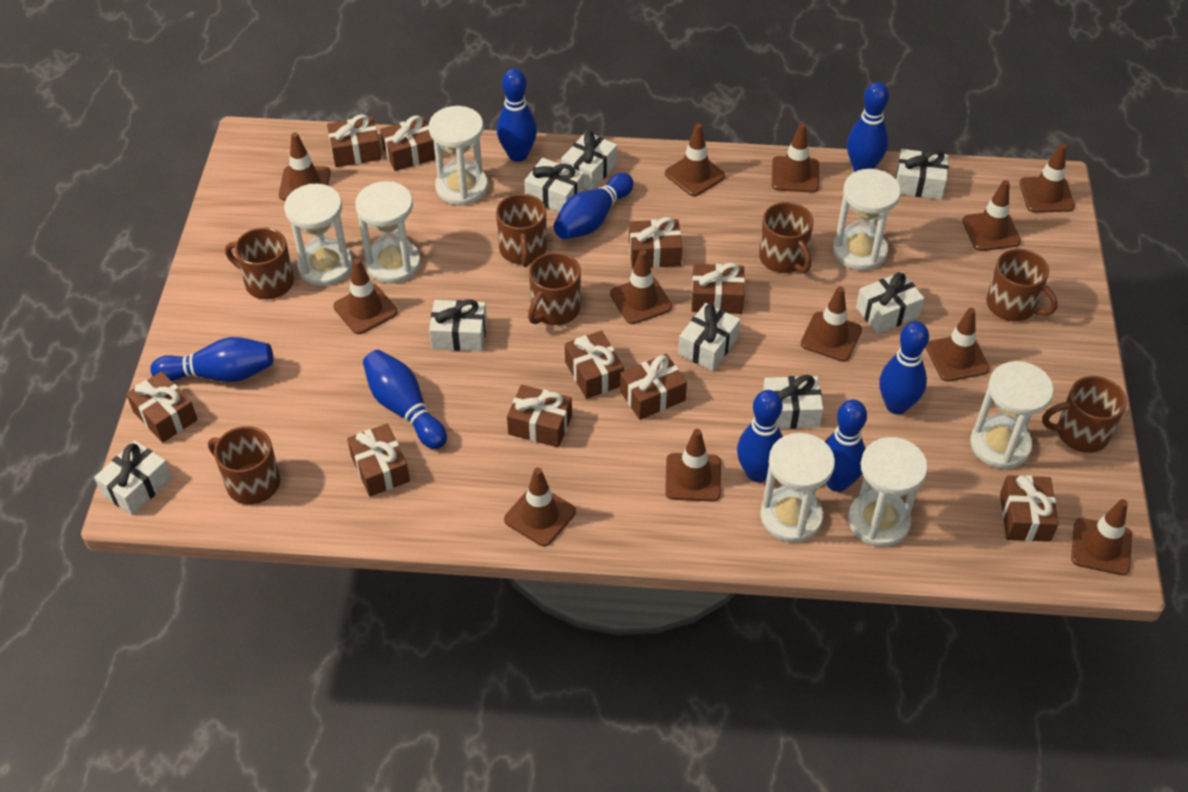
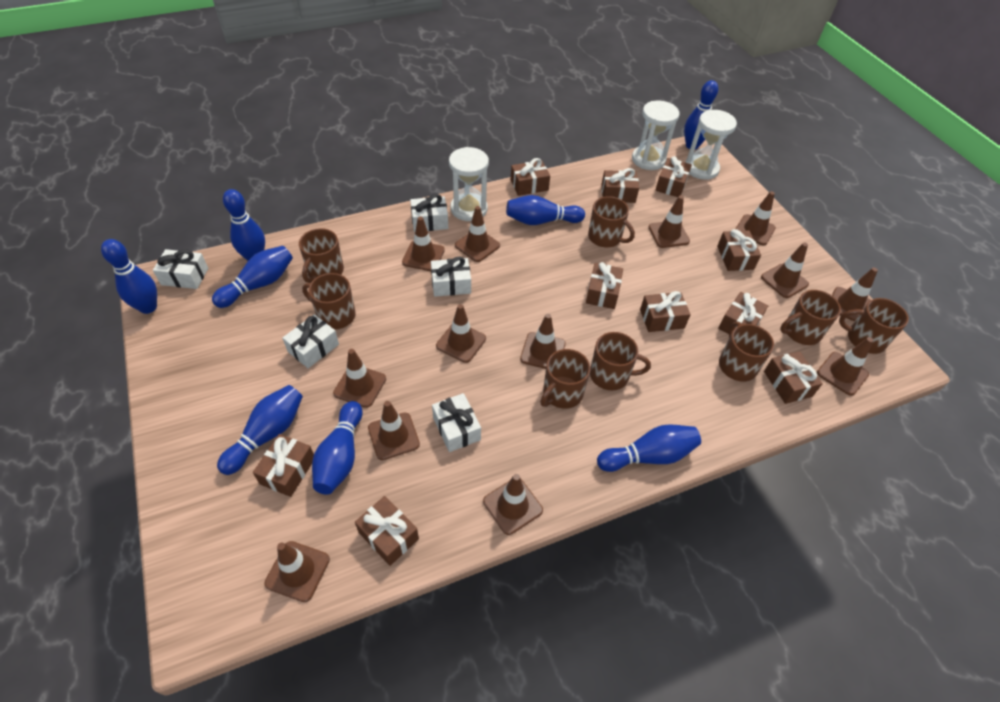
brown mug: 7 -> 8
brown traffic cone: 12 -> 13
white gift: 8 -> 5
white hourglass: 7 -> 3

